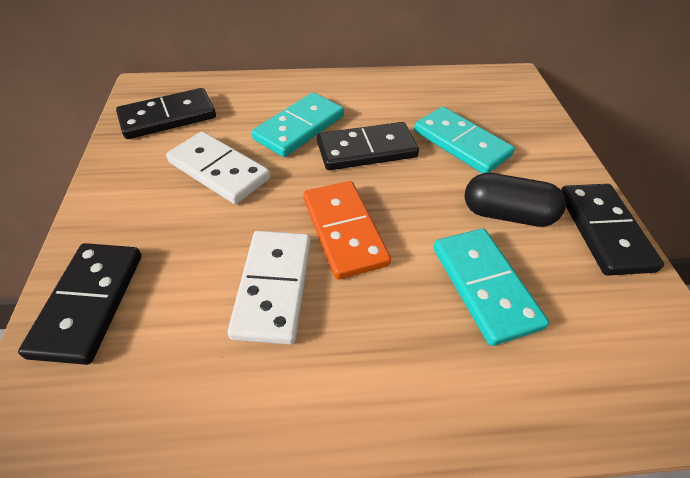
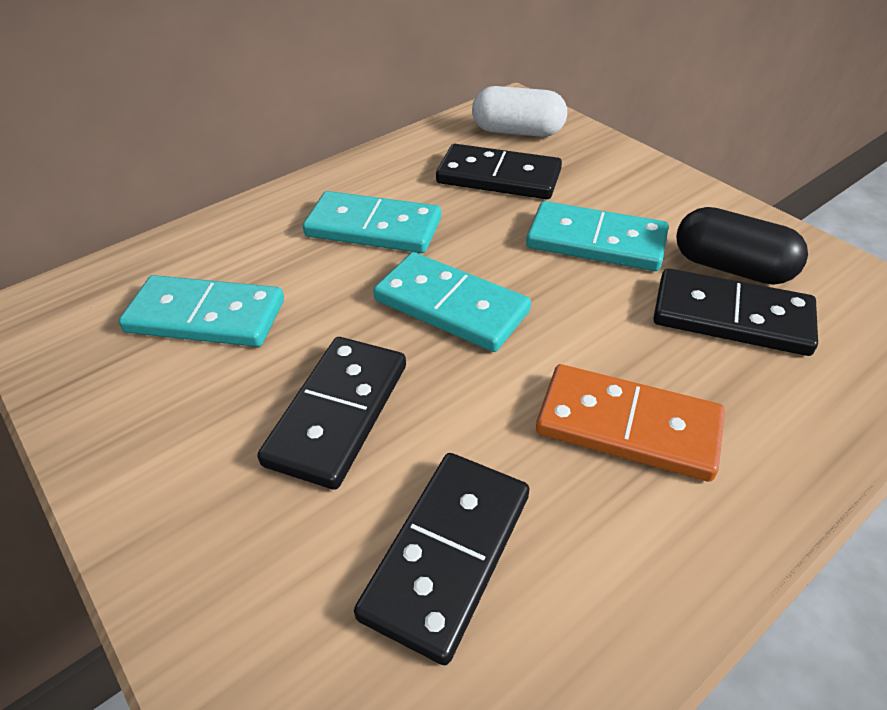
turquoise domino: 3 -> 4
white capsule: 0 -> 1
white domino: 2 -> 0

